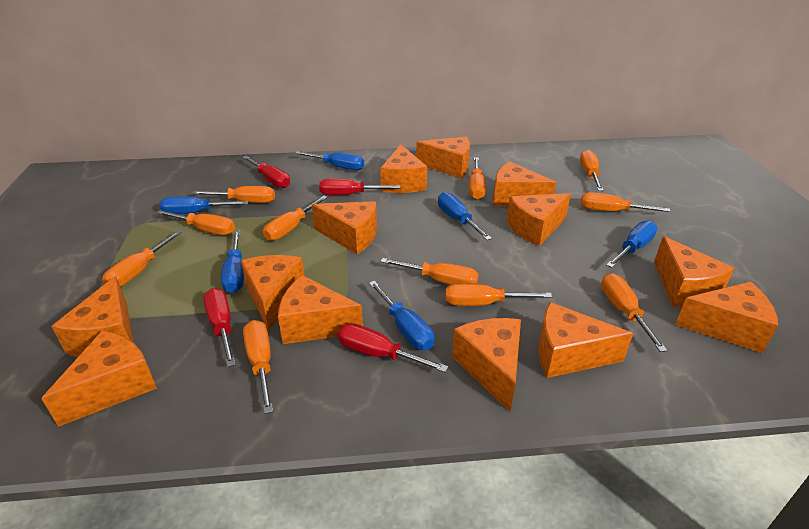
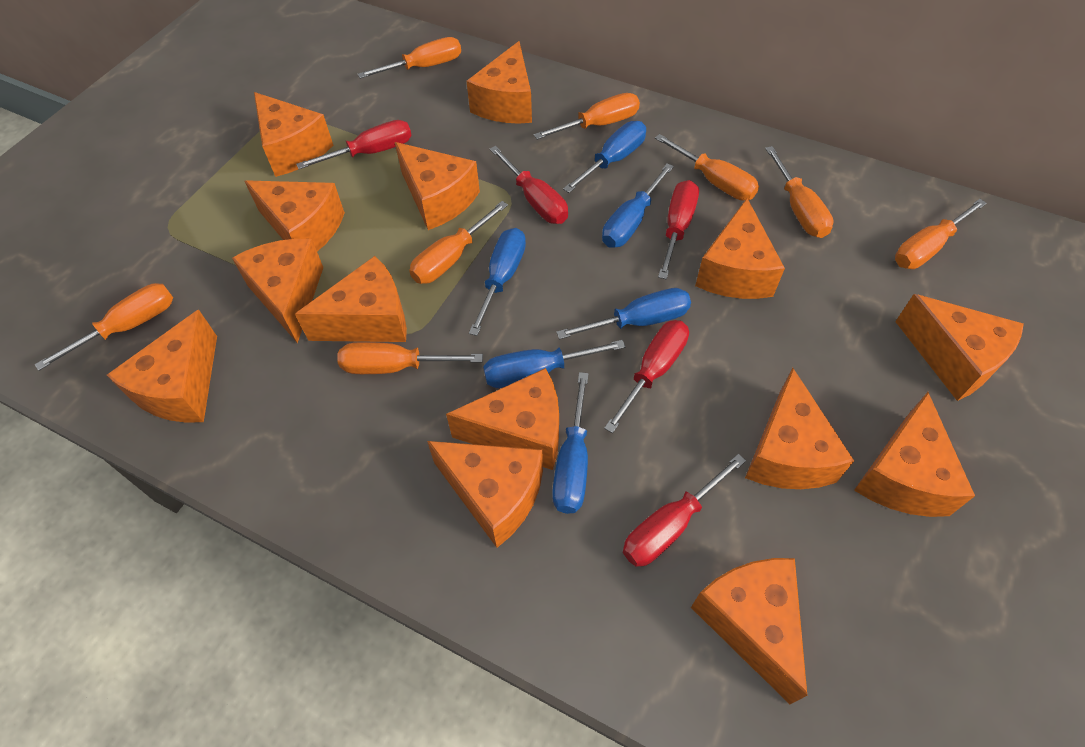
orange cheese: 13 -> 14
orange screwdriver: 11 -> 8
red screwdriver: 4 -> 5

